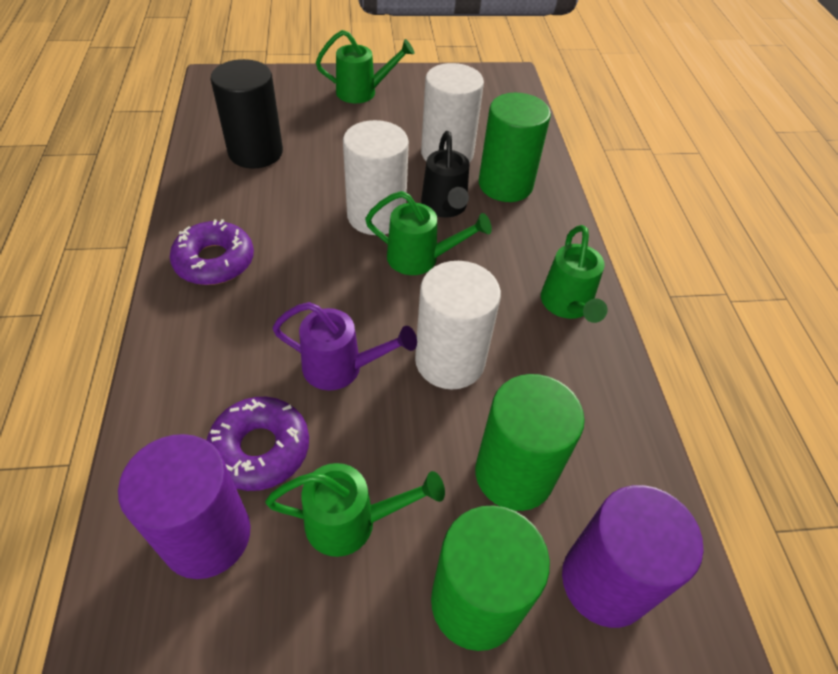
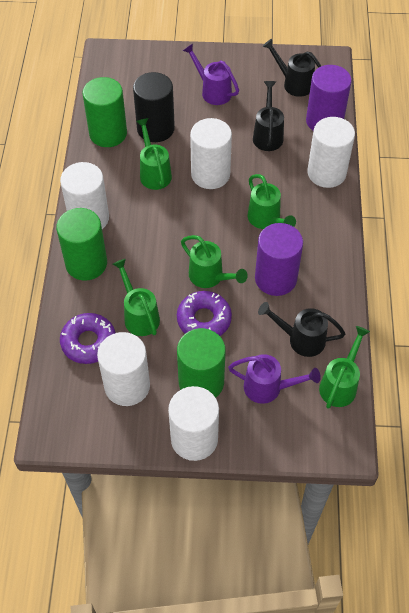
black watering can: 1 -> 3
green watering can: 4 -> 5
purple watering can: 1 -> 2
white cylinder: 3 -> 5

